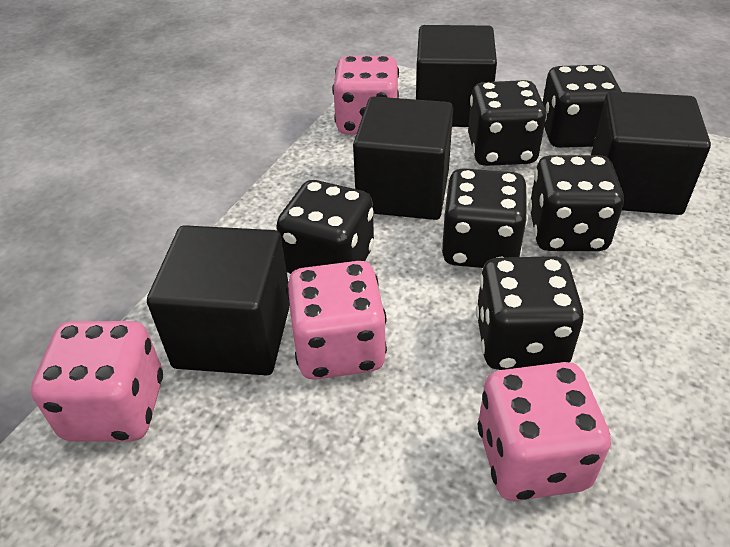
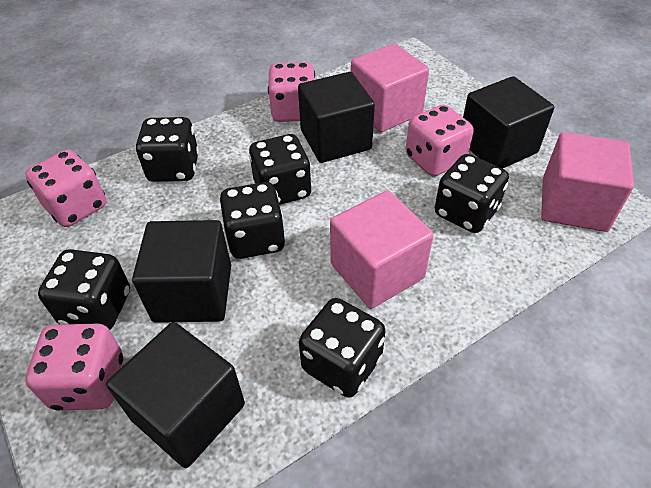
pink cube: 0 -> 3

